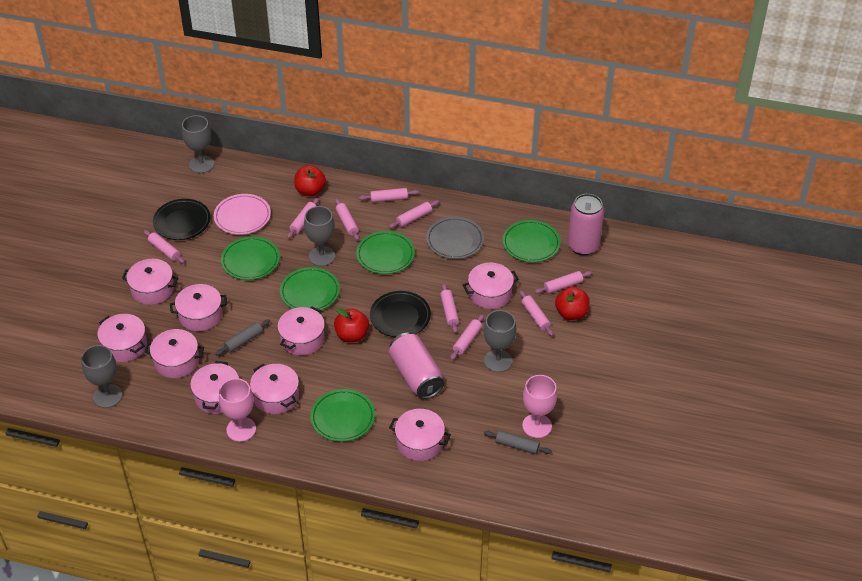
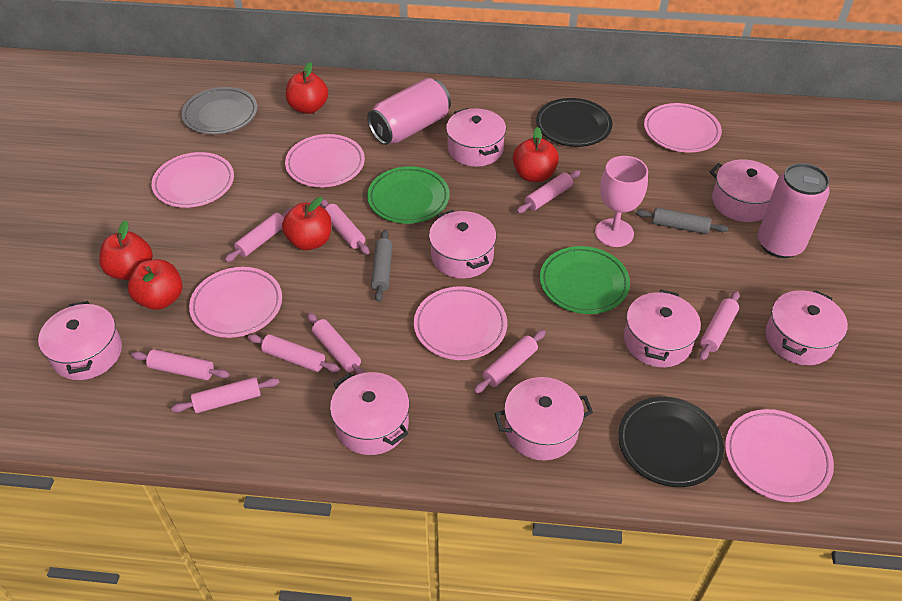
green plate: 5 -> 2
grey goblet: 4 -> 0
pink goblet: 2 -> 1
pink plate: 1 -> 6
pink pot: 9 -> 8
red apple: 3 -> 5

